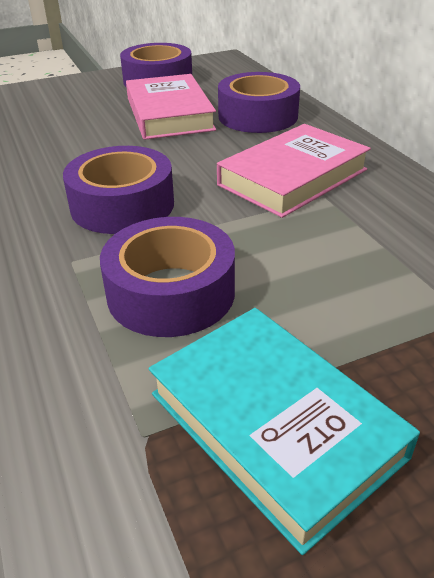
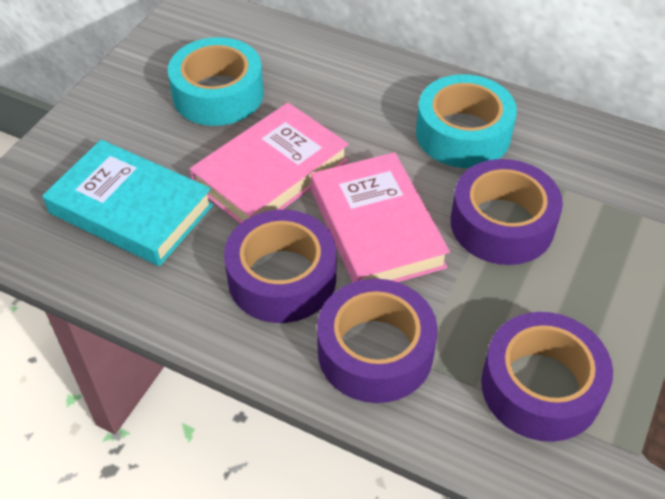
turquoise tape: 0 -> 2

